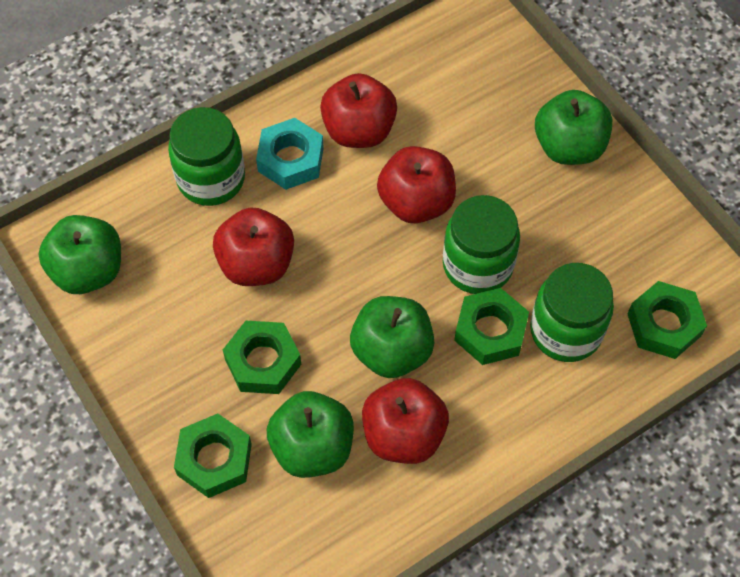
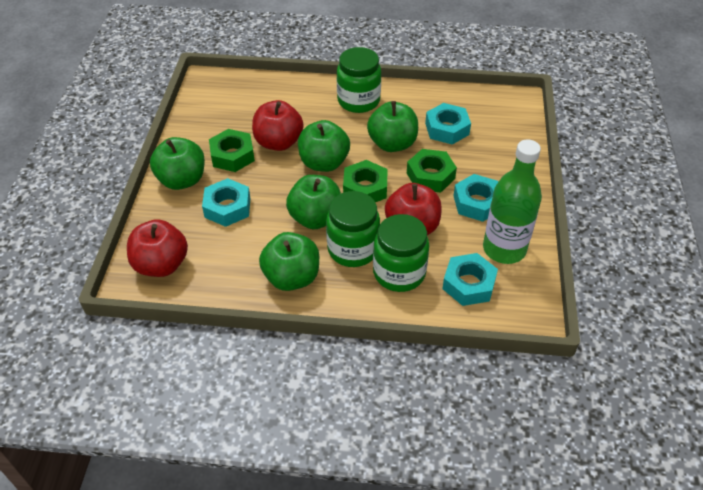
green apple: 4 -> 5
green bottle: 0 -> 1
green nut: 4 -> 3
red apple: 4 -> 3
turquoise nut: 1 -> 4

